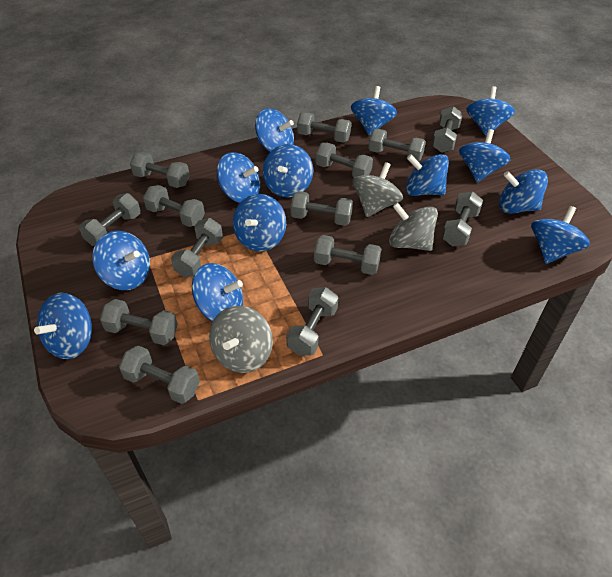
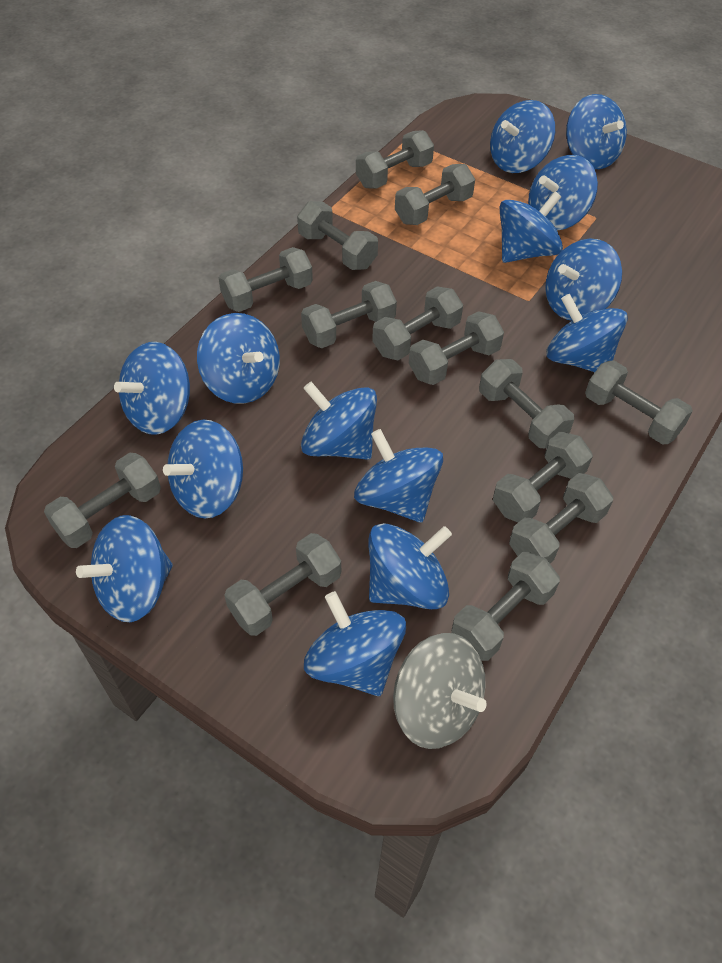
blue spinning top: 13 -> 14
grey spinning top: 3 -> 1

